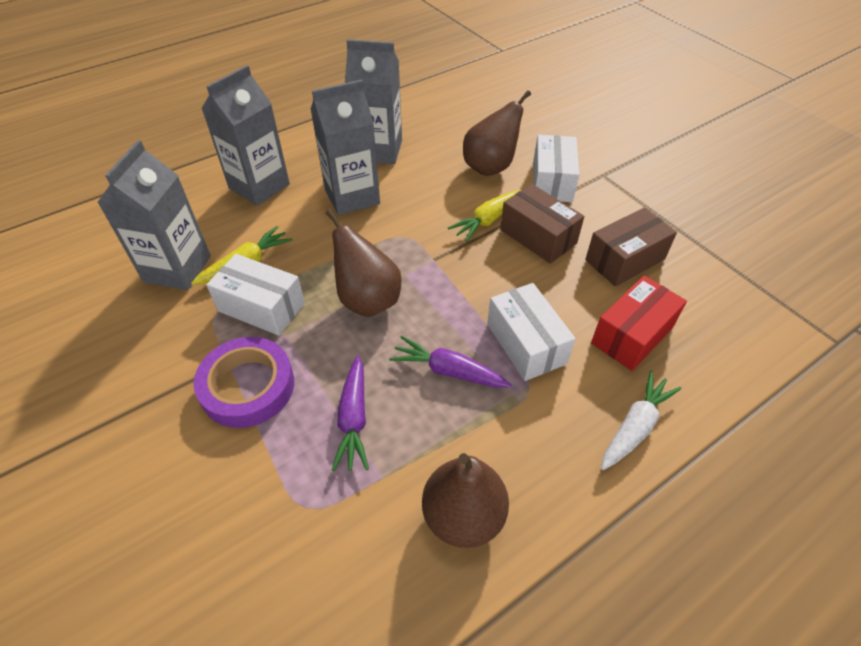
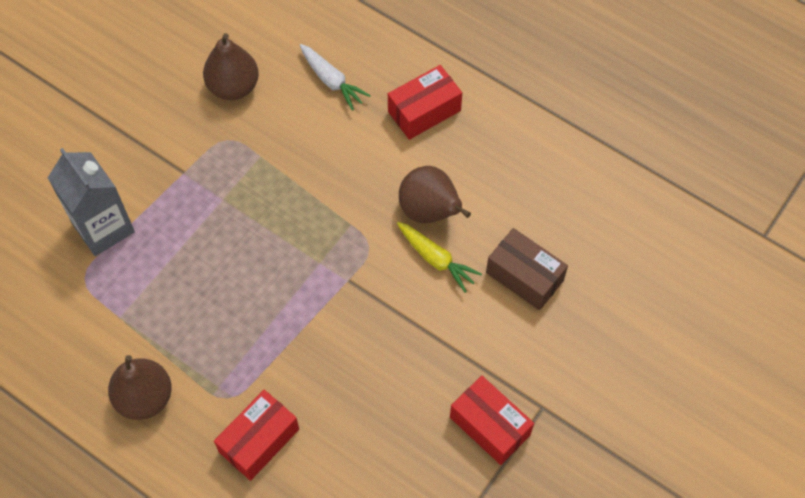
brown box: 2 -> 1
grey carton: 4 -> 1
purple carrot: 2 -> 0
purple tape: 1 -> 0
red box: 1 -> 3
white box: 3 -> 0
yellow carrot: 2 -> 1

